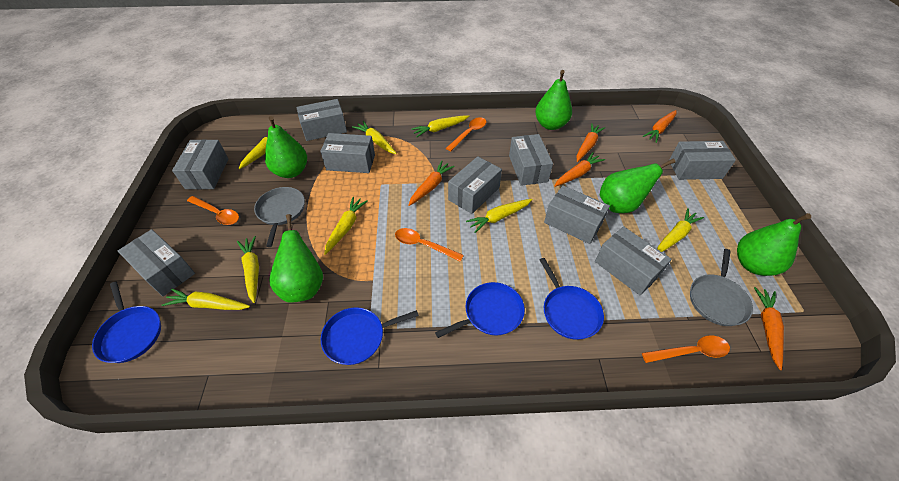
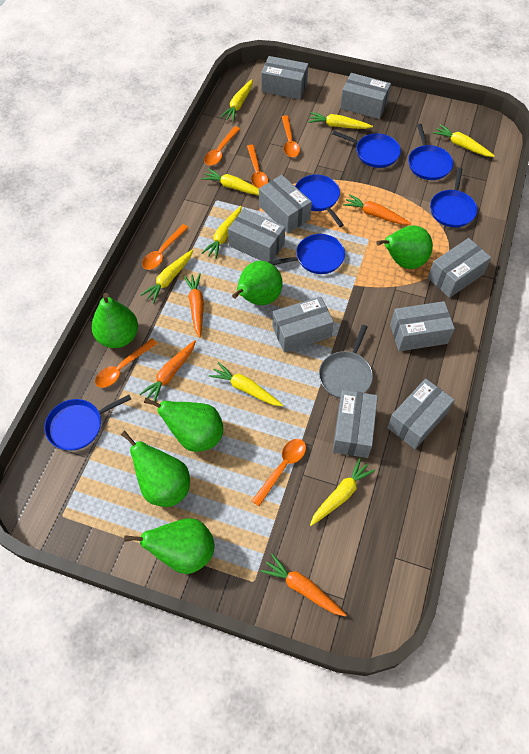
blue pan: 4 -> 6
green pear: 5 -> 6
grey pan: 2 -> 1
orange carrot: 5 -> 4
orange spoon: 4 -> 6

